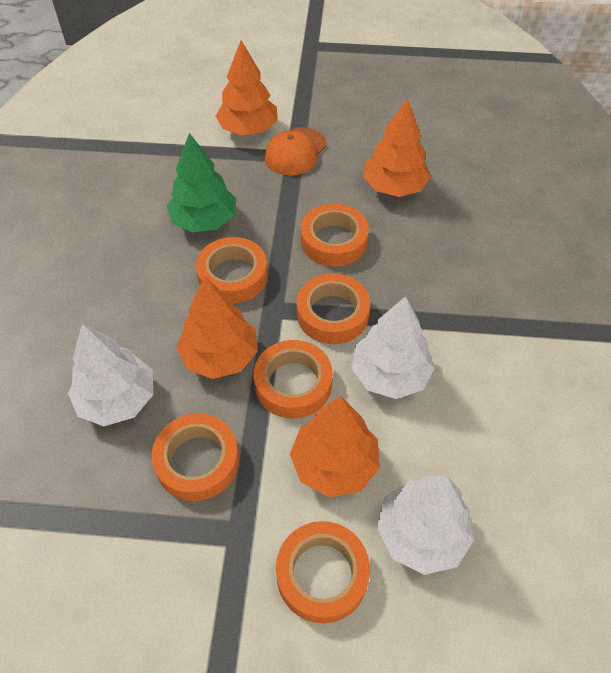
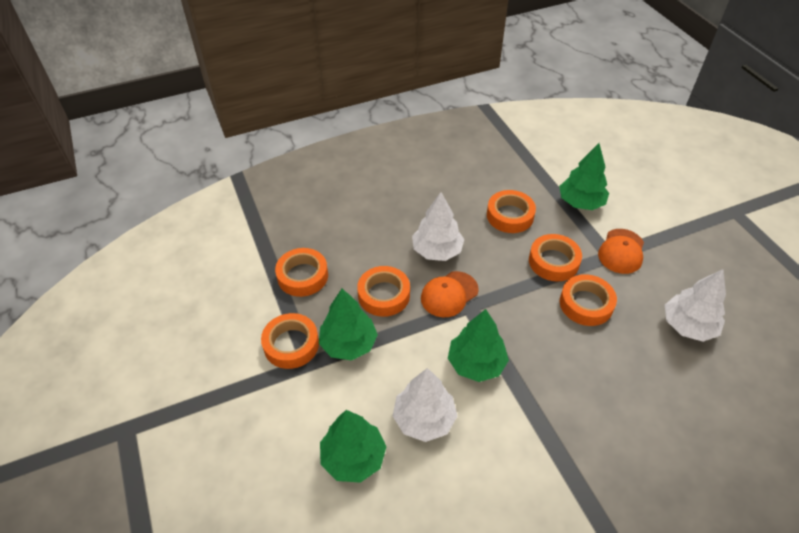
green tree: 1 -> 4
orange cap: 1 -> 2
orange tree: 4 -> 0

